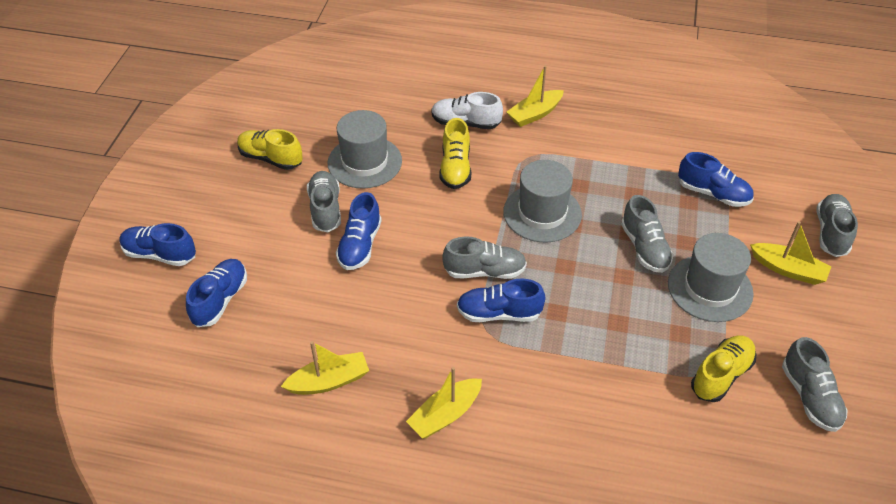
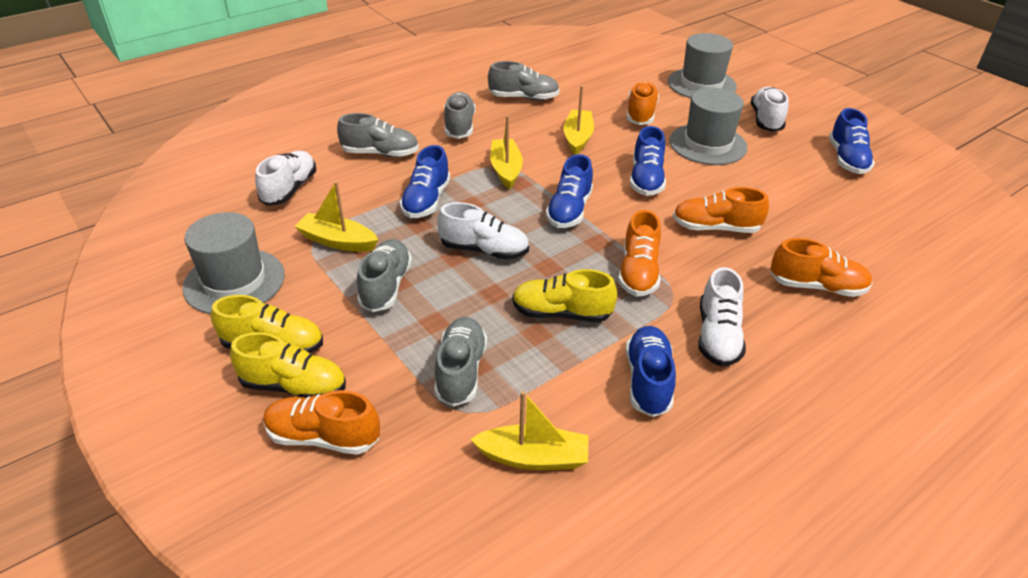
orange shoe: 0 -> 5
white shoe: 1 -> 4

